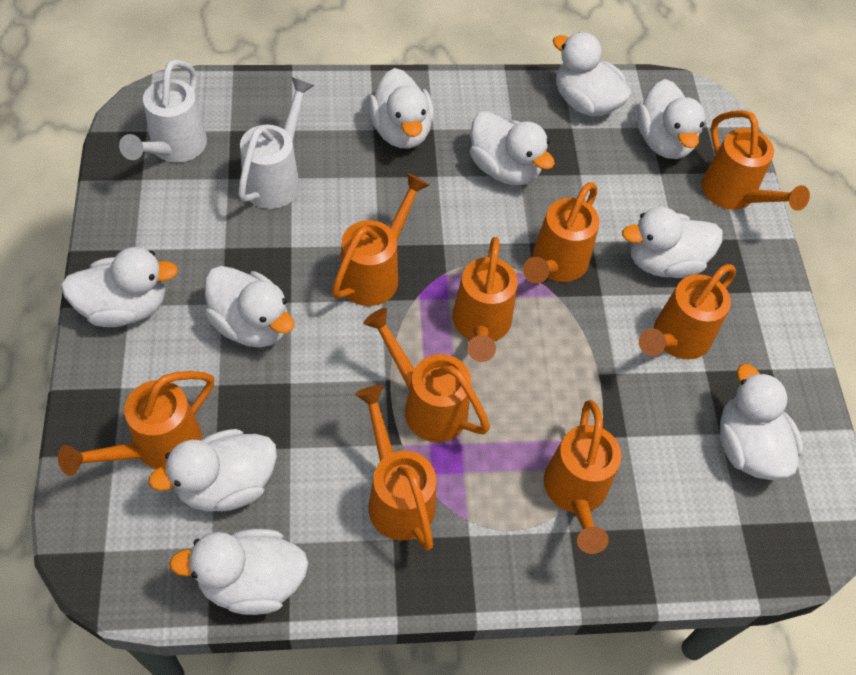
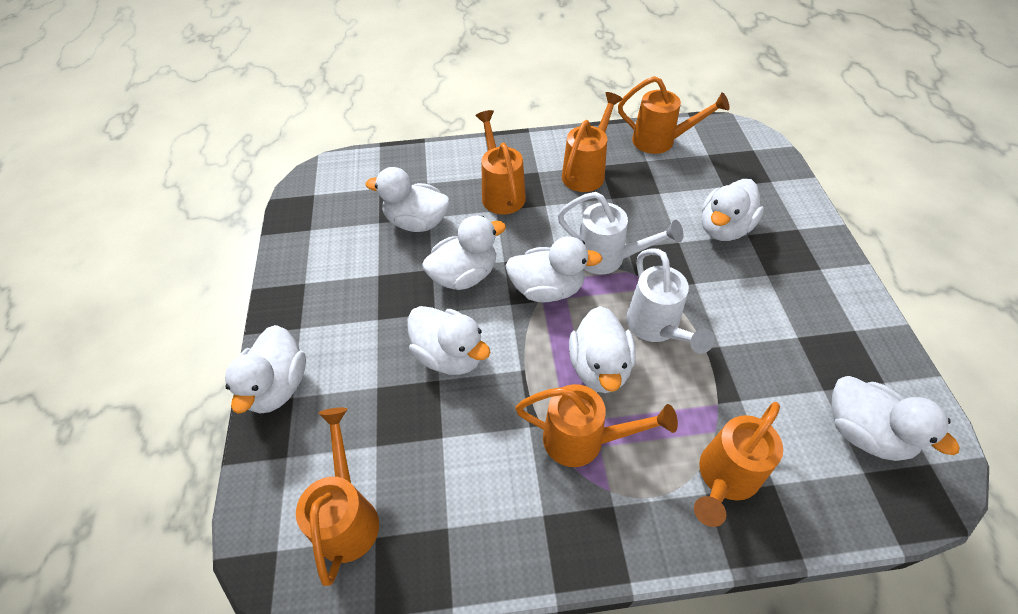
orange watering can: 9 -> 6
white duck: 10 -> 8

